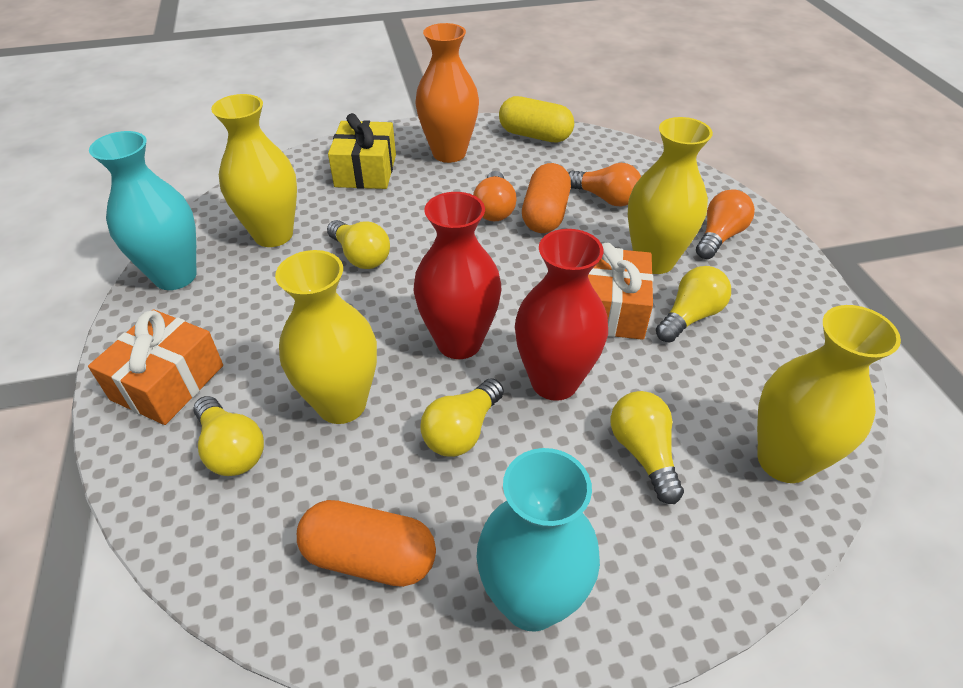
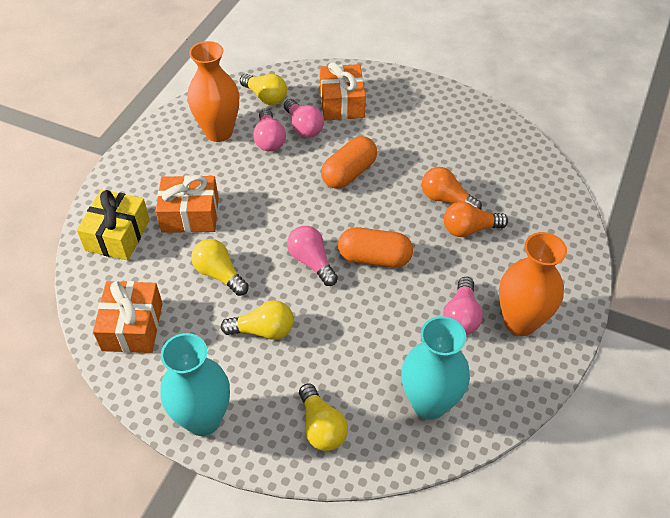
orange gift: 2 -> 3
orange light bulb: 3 -> 2
orange vase: 1 -> 2
pink light bulb: 0 -> 4
red vase: 2 -> 0
yellow capsule: 1 -> 0
yellow light bulb: 5 -> 4
yellow vase: 4 -> 0

